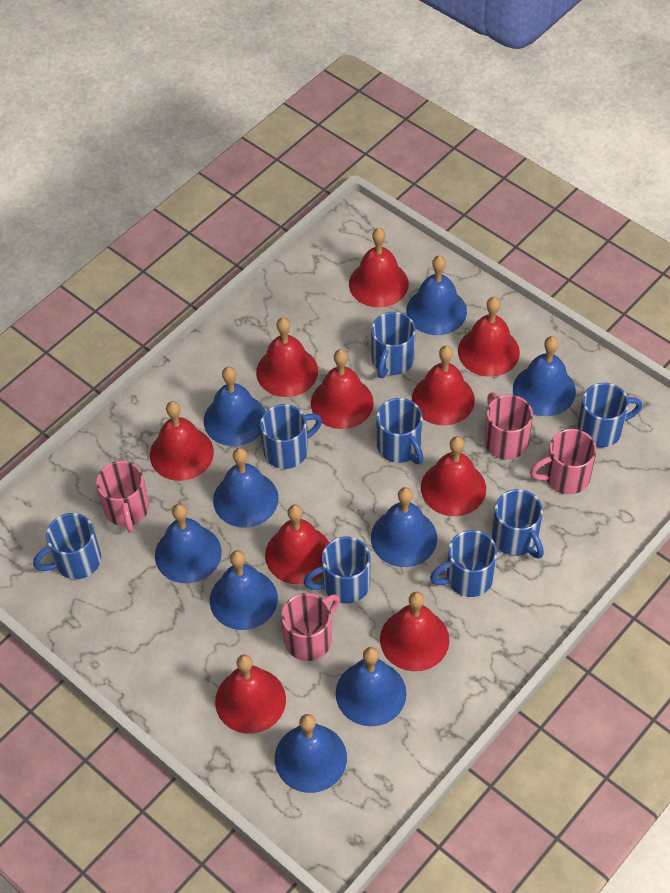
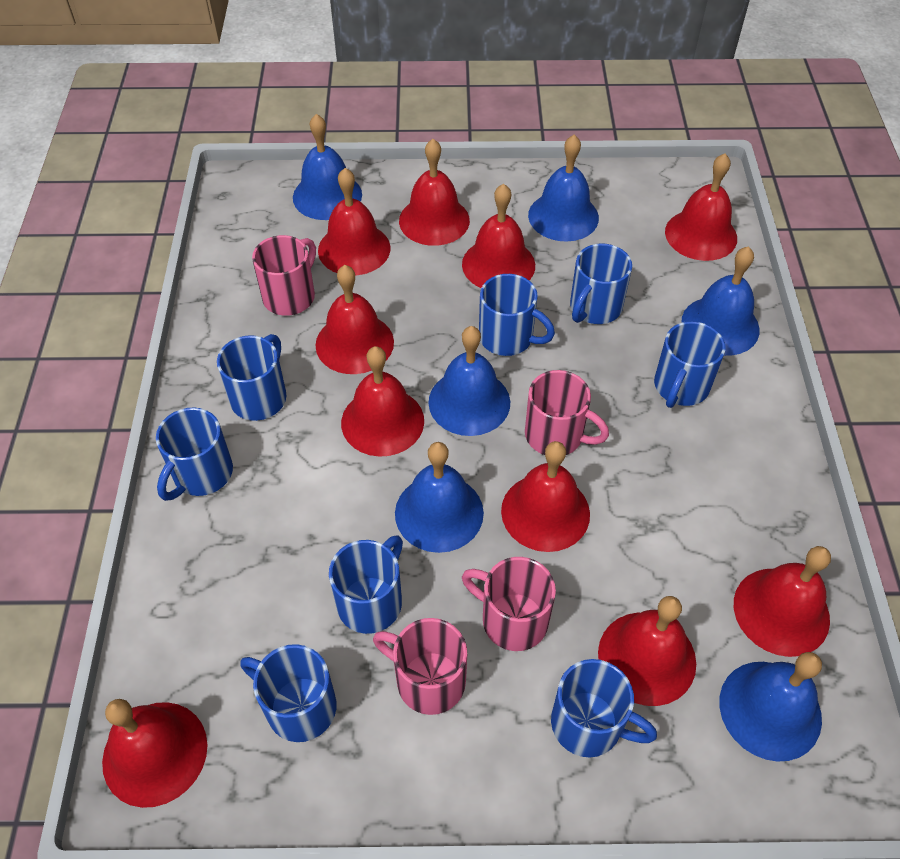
blue bell: 9 -> 6

